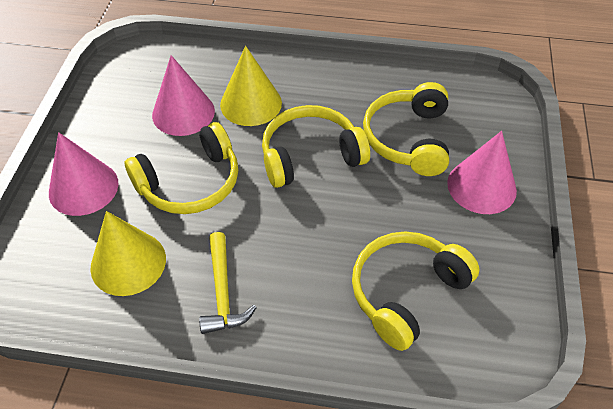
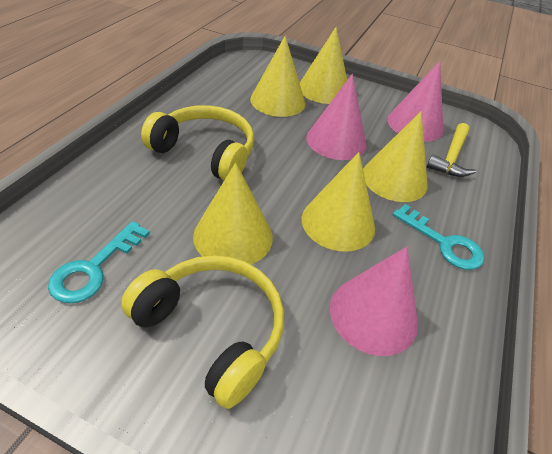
turquoise key: 0 -> 2
yellow cone: 2 -> 5
yellow headphones: 4 -> 2

